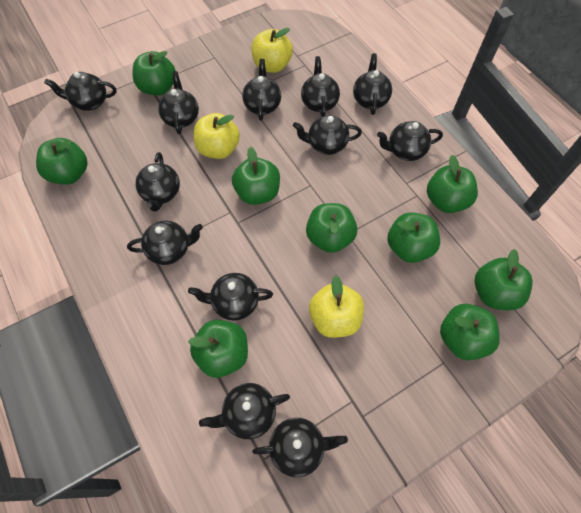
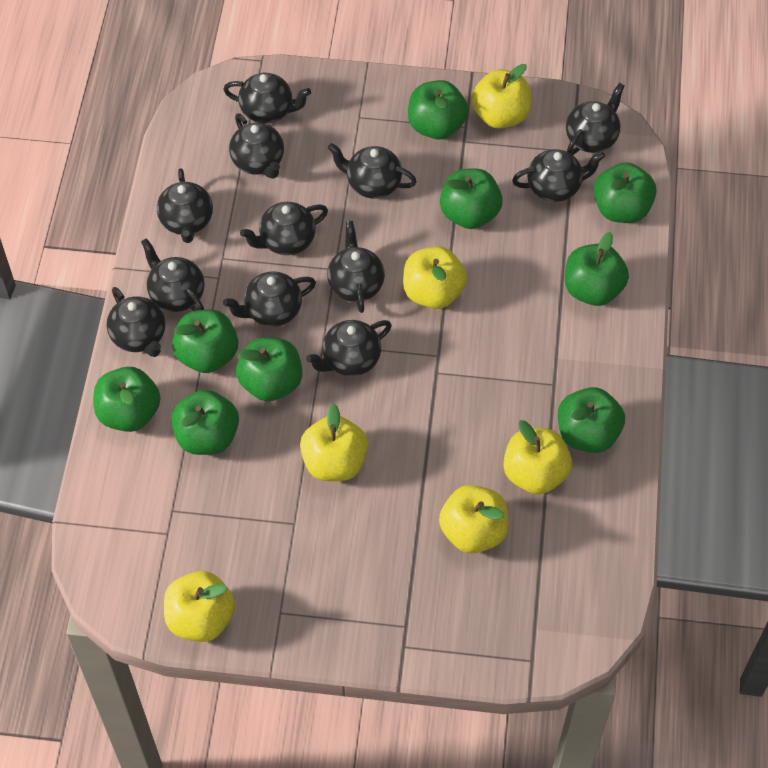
yellow apple: 3 -> 6

